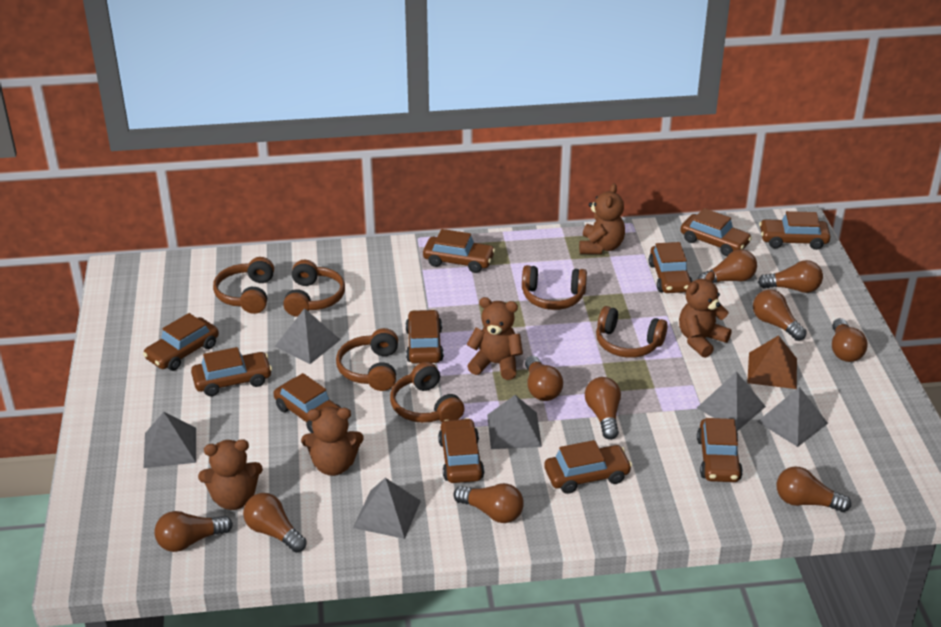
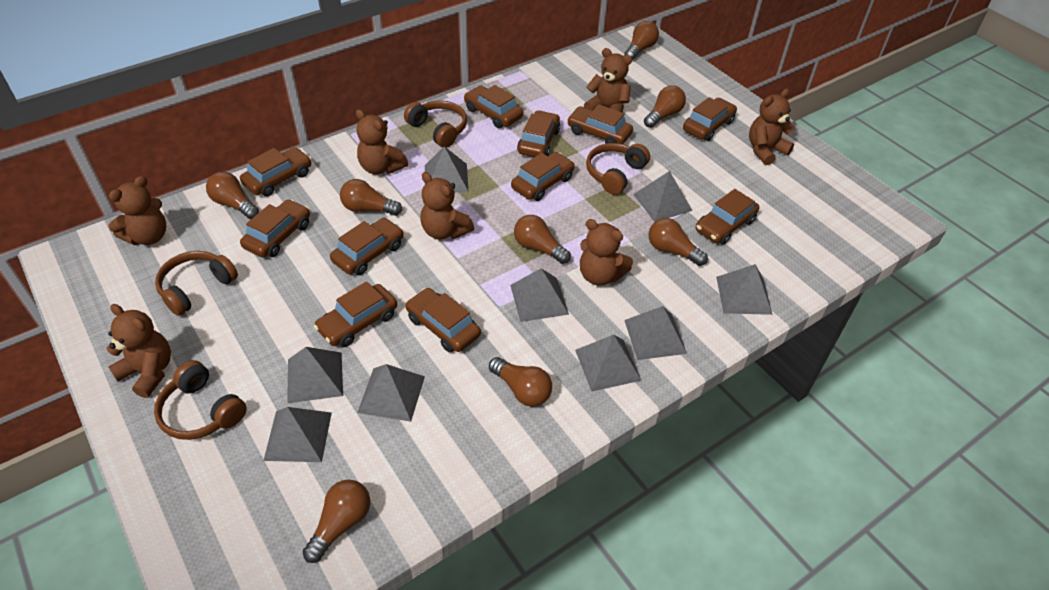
brown headphones: 6 -> 4
brown light bulb: 10 -> 8
brown pyramid: 1 -> 0
brown teddy bear: 5 -> 7
grey pyramid: 6 -> 9

